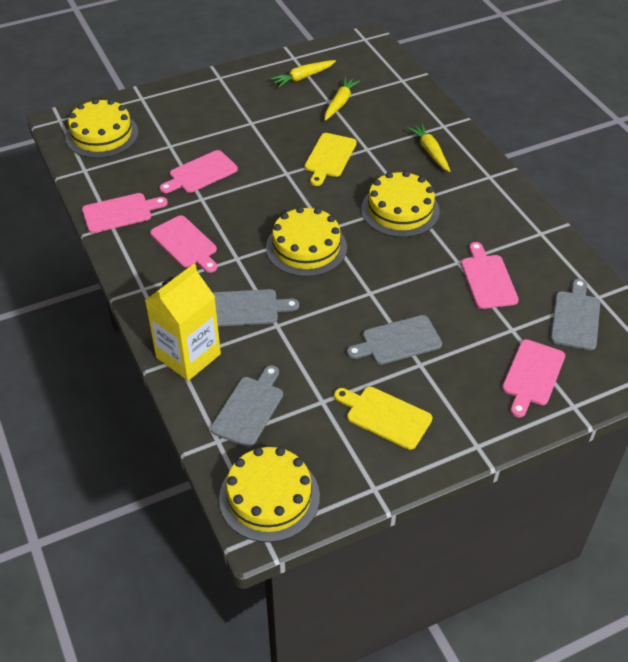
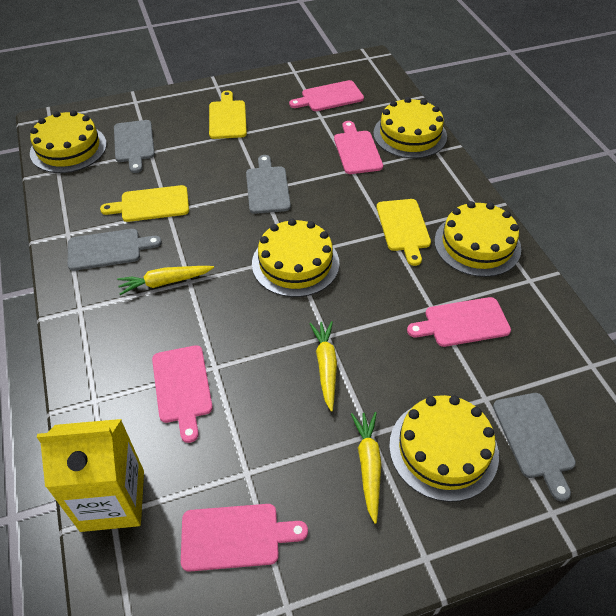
yellow cake: 4 -> 5
yellow cutting board: 2 -> 3

